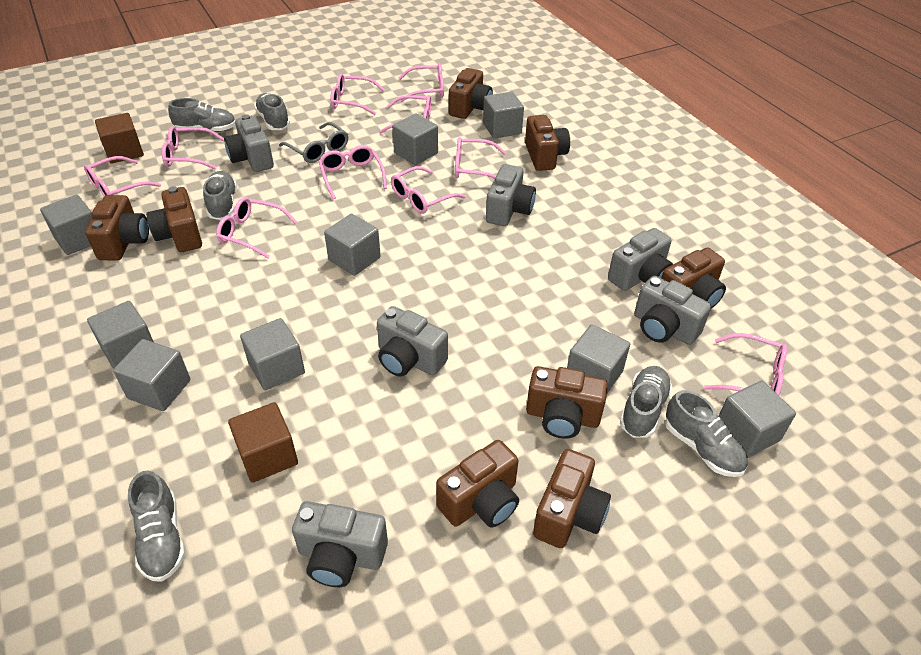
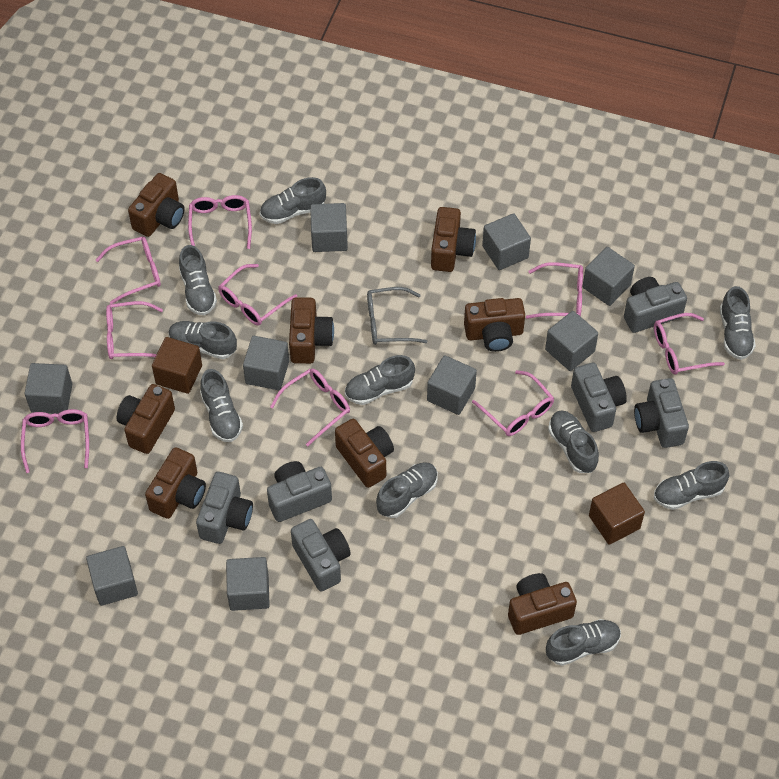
grey shoe: 6 -> 10
pink glasses: 10 -> 9

